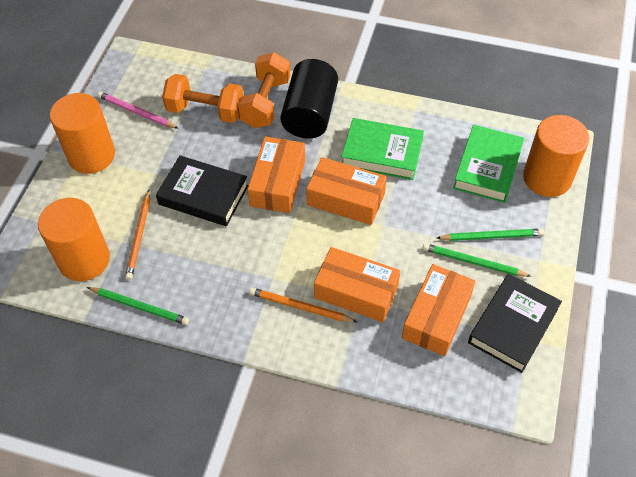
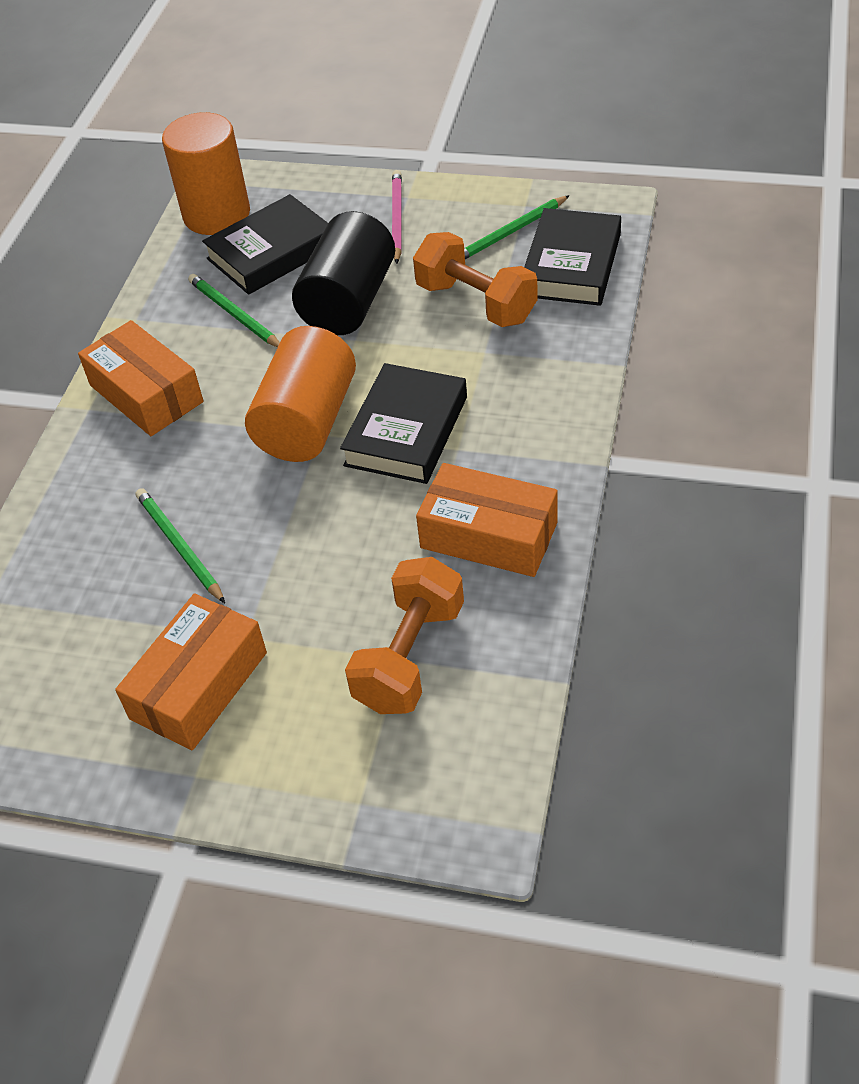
black book: 2 -> 3
green book: 2 -> 0
orange box: 4 -> 3
orange cylinder: 3 -> 2
orange pencil: 2 -> 0

